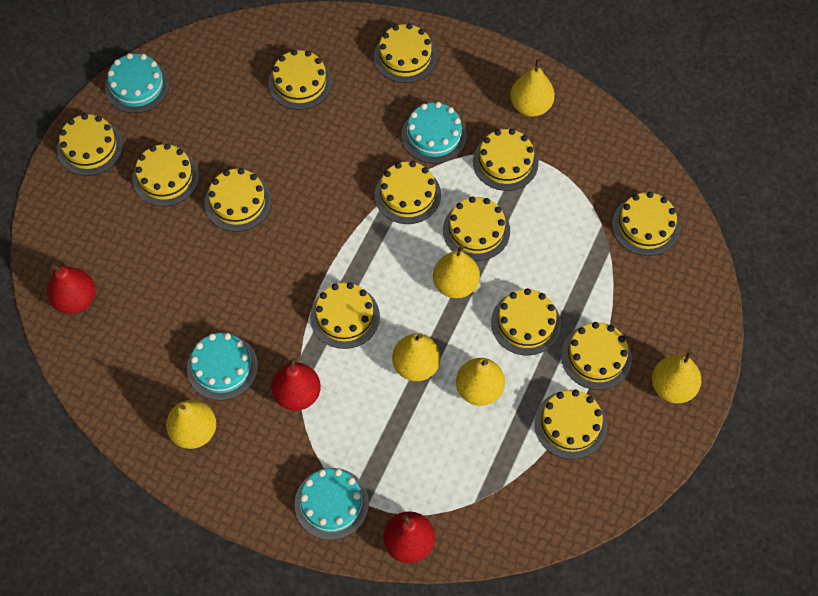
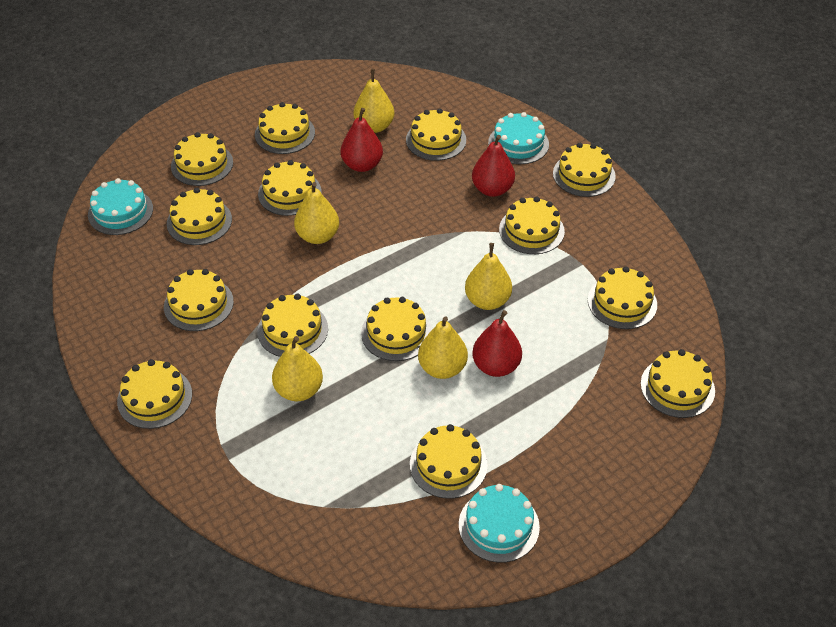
turquoise cake: 4 -> 3
yellow cake: 13 -> 14
yellow pear: 6 -> 5

